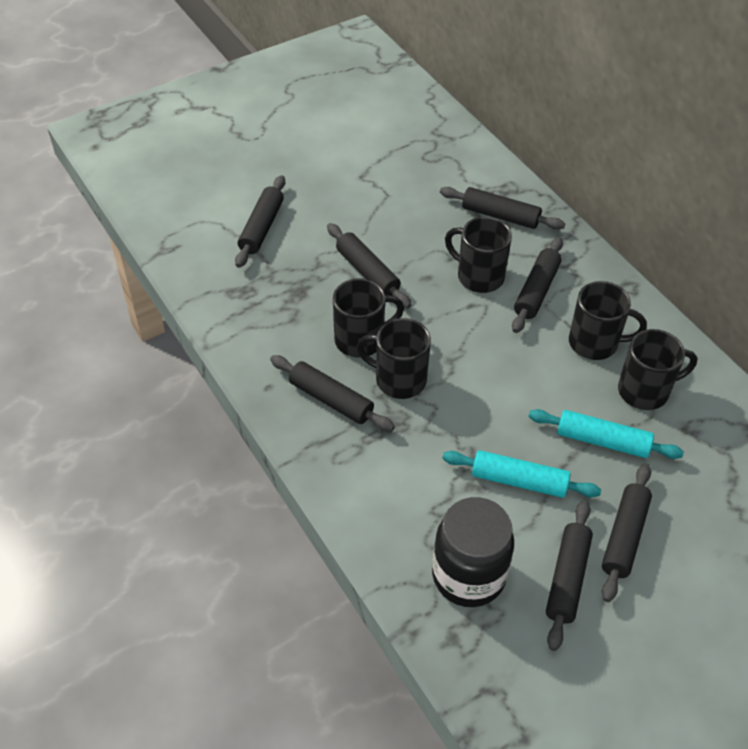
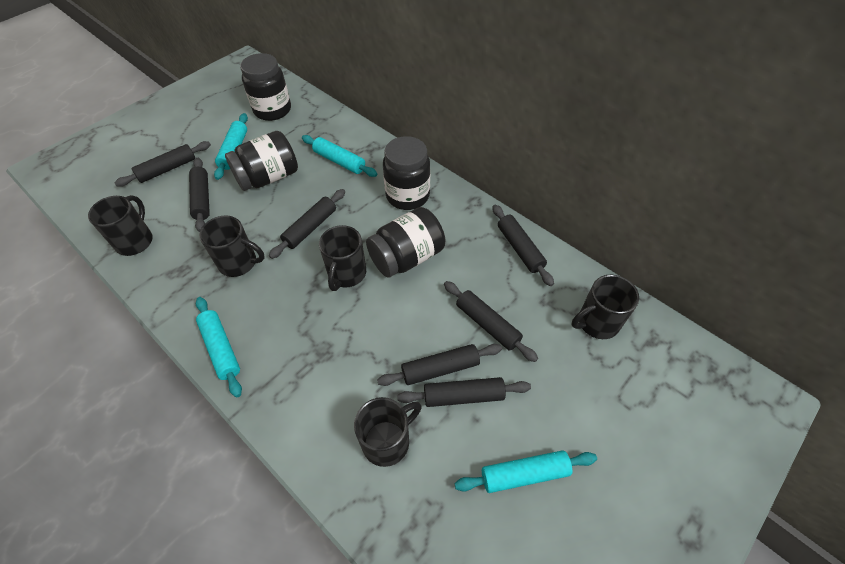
black jar: 1 -> 4
turquoise rolling pin: 2 -> 4

